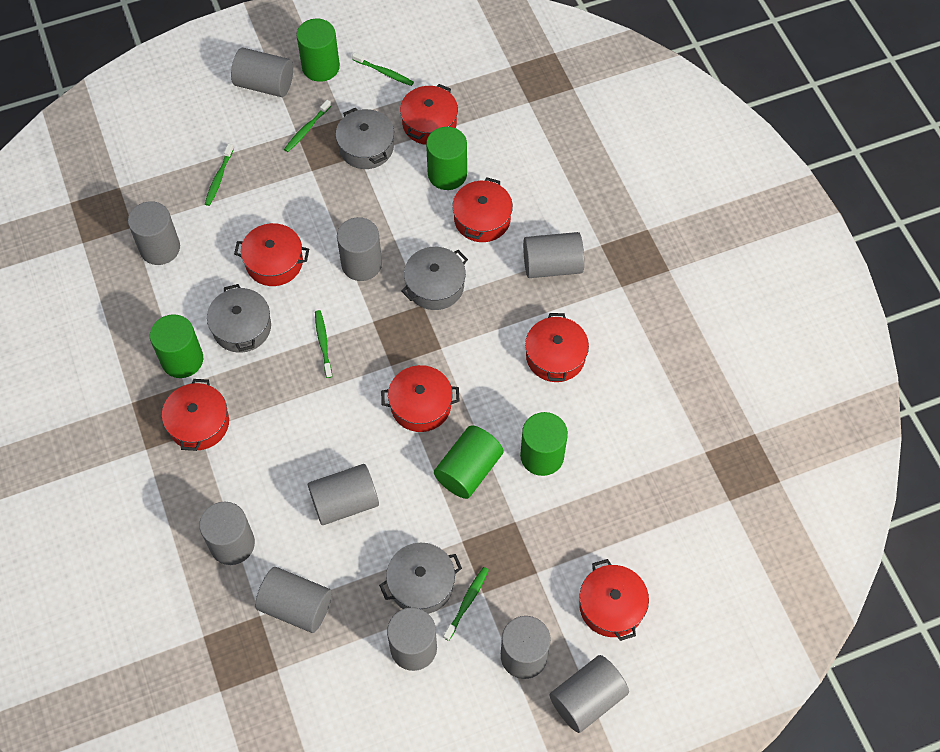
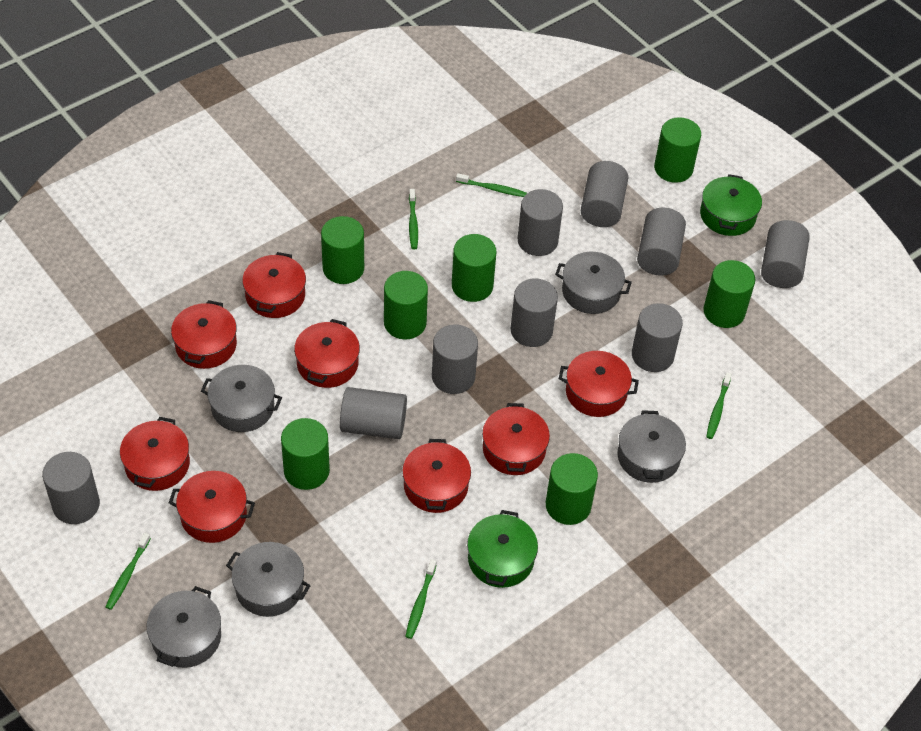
green cylinder: 5 -> 7
green pot: 0 -> 2
grey cylinder: 10 -> 9
grey pot: 4 -> 5
red pot: 7 -> 8

